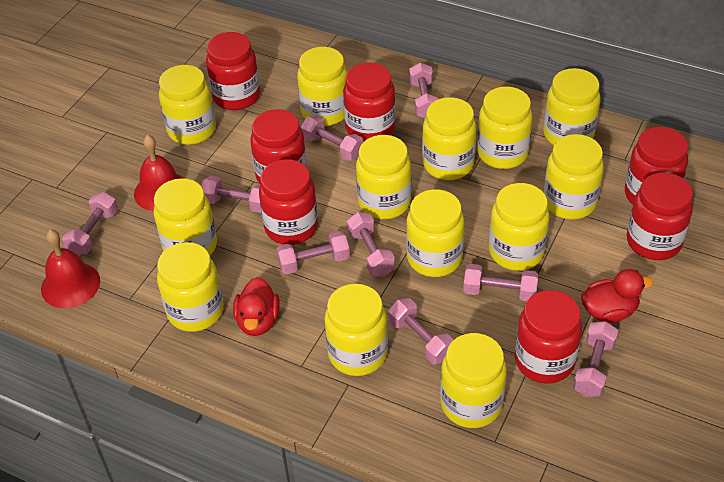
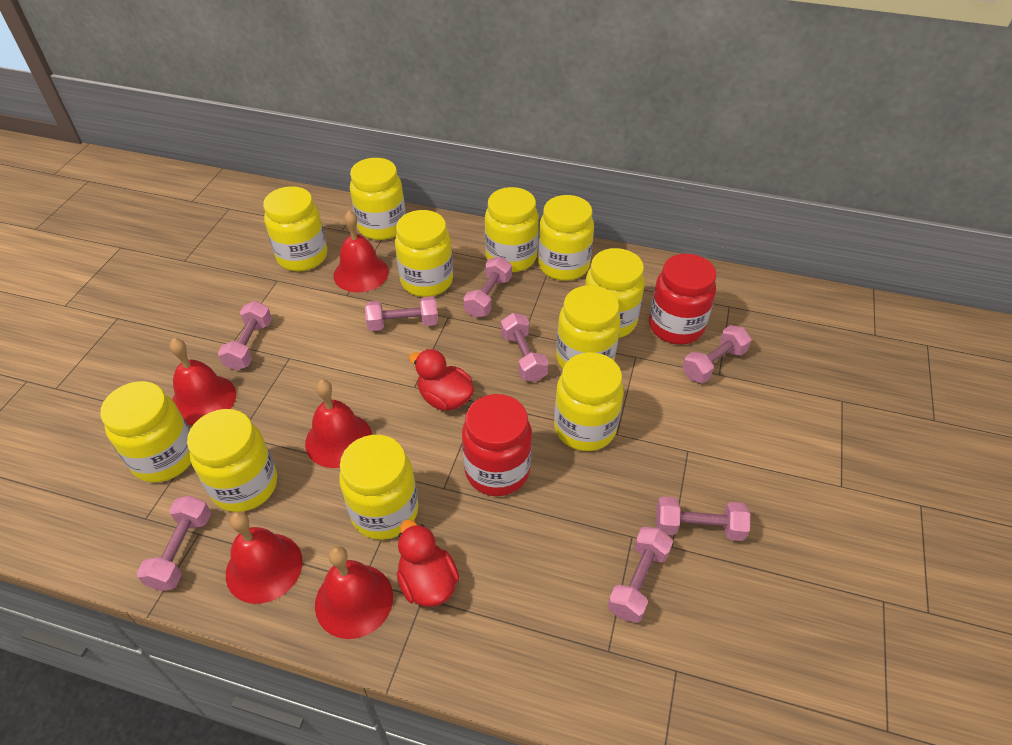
pink dumbbell: 9 -> 8
red bell: 2 -> 5
red jar: 7 -> 2
yellow jar: 13 -> 11

